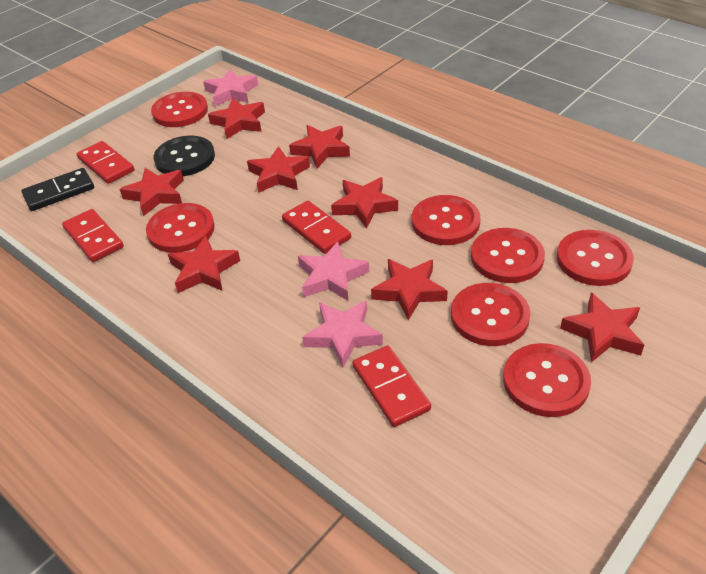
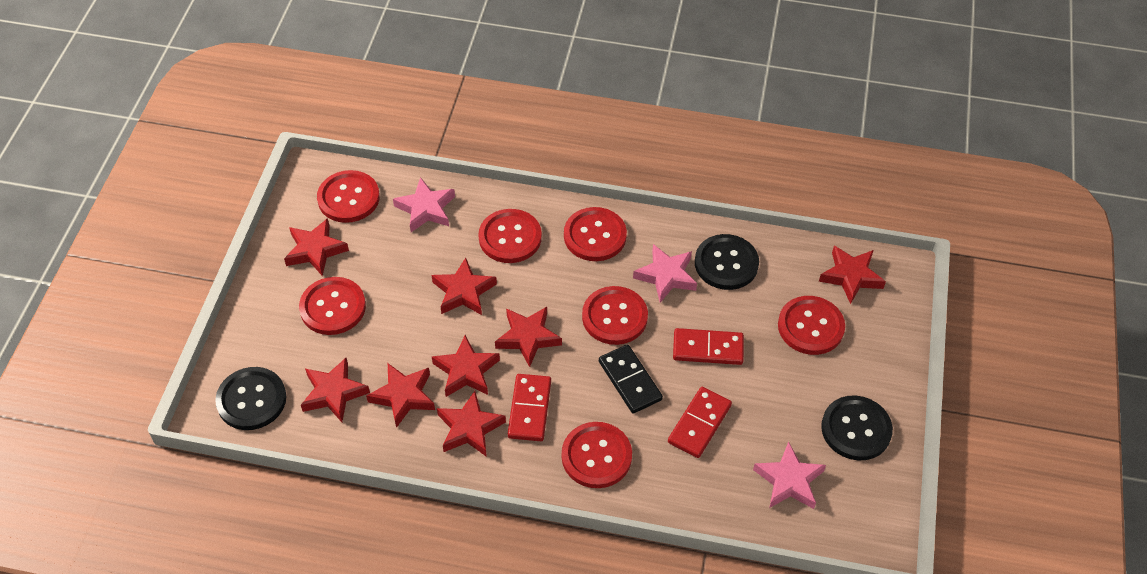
black button: 1 -> 3
red domino: 4 -> 3

